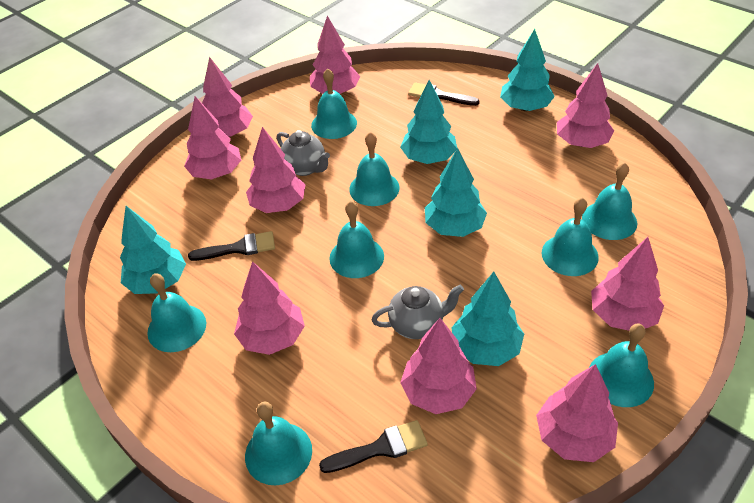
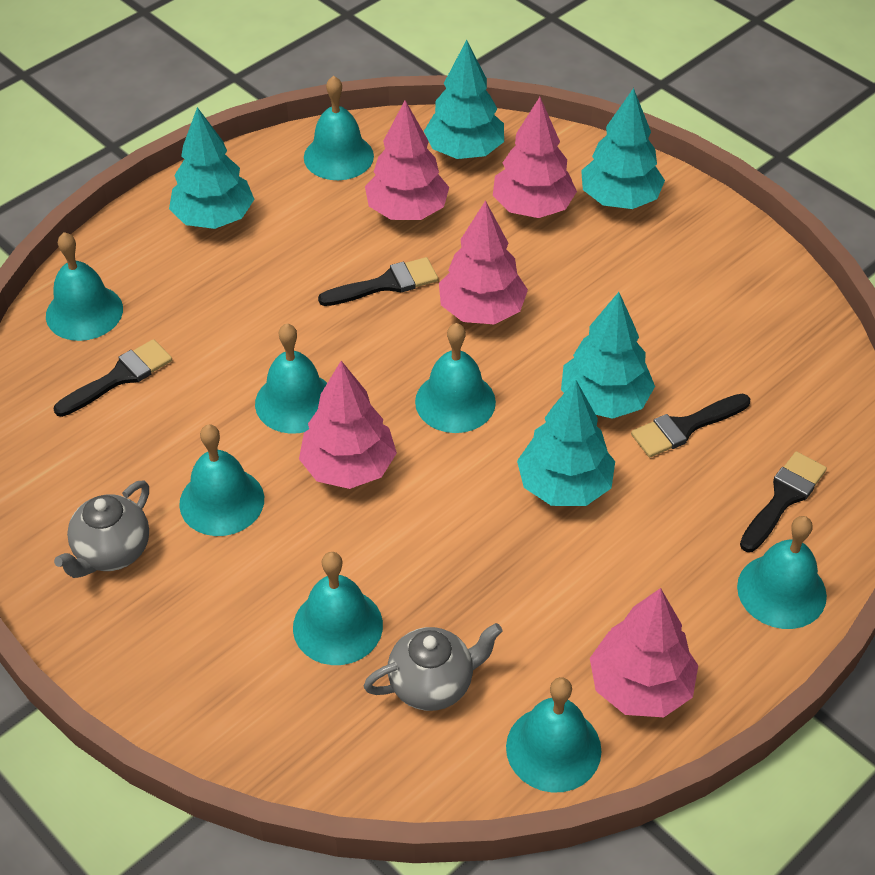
black brush: 3 -> 4
pink tree: 9 -> 5

